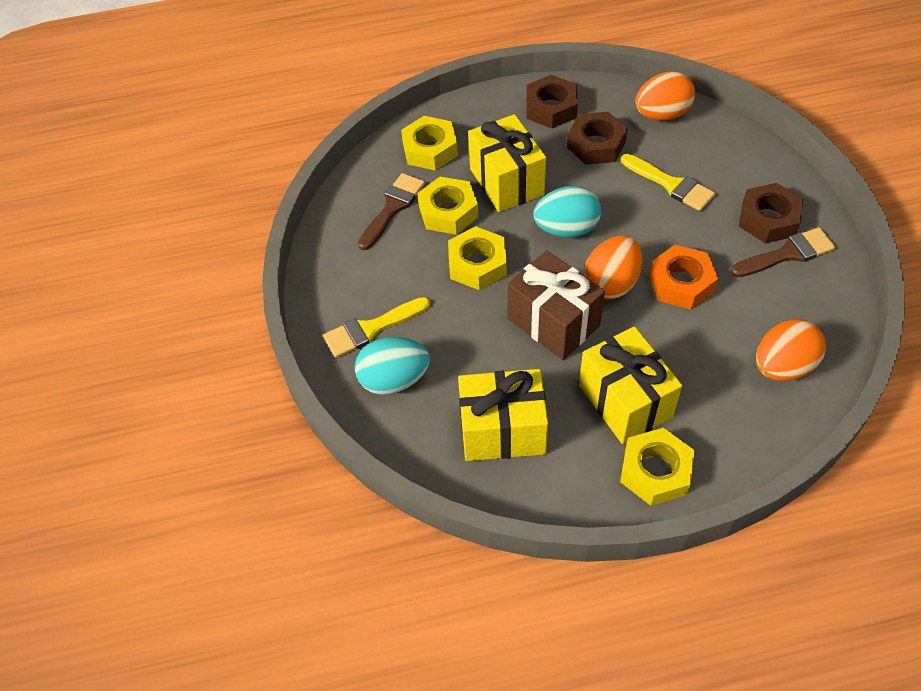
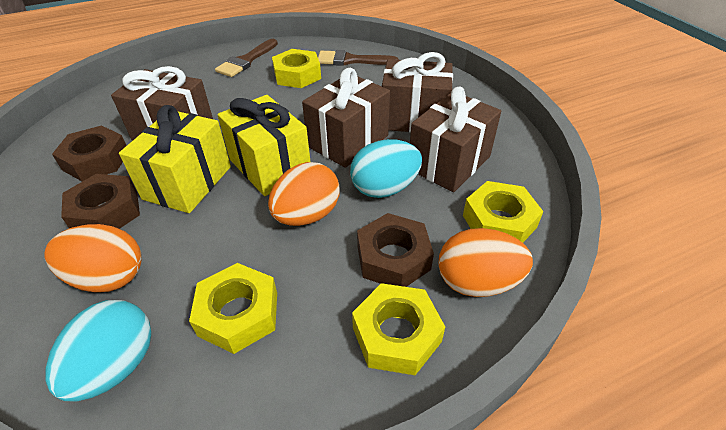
brown gift: 1 -> 4
orange nut: 1 -> 0
yellow brush: 2 -> 0
yellow gift: 3 -> 2

